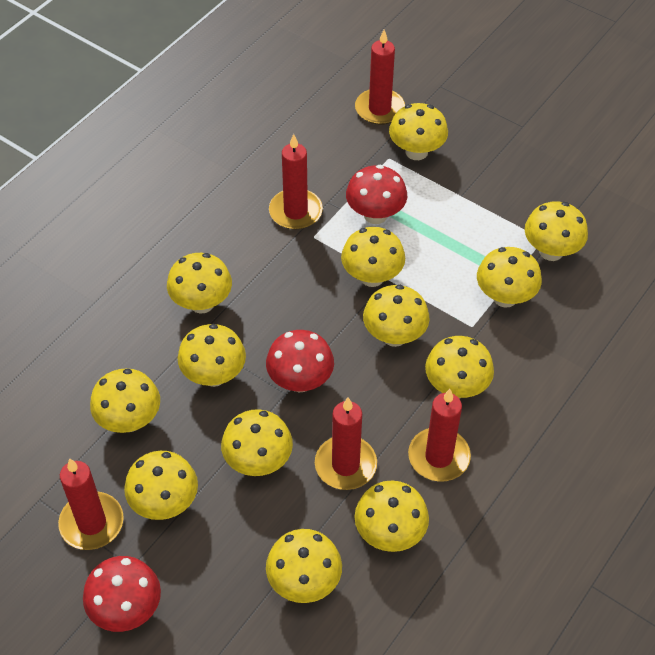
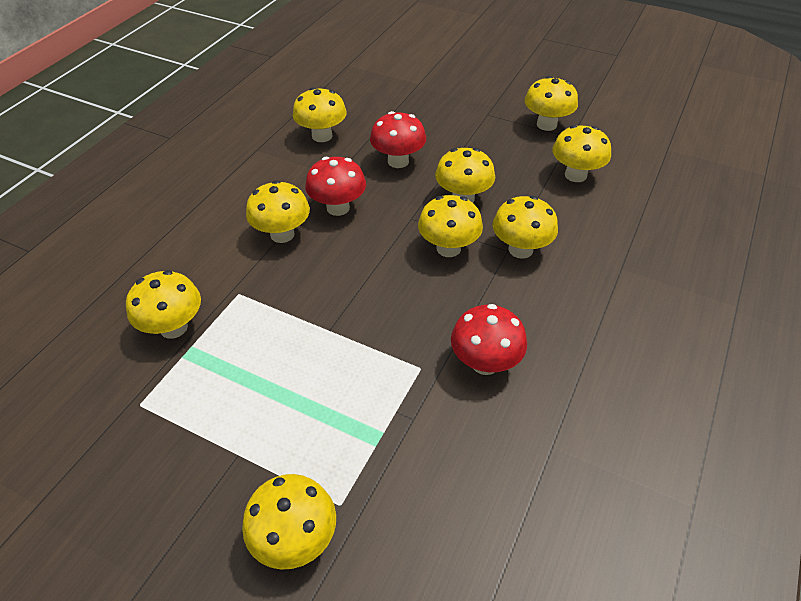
red candle: 5 -> 0
yellow mushroom: 13 -> 9

